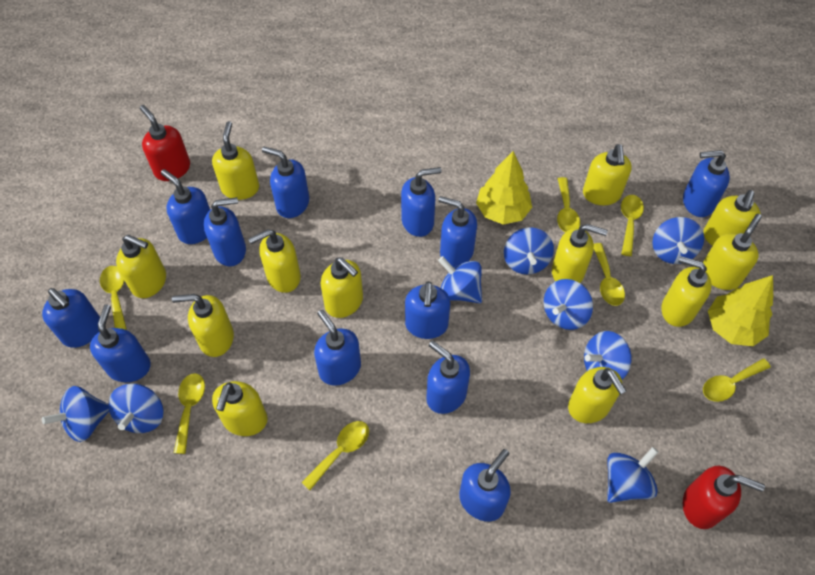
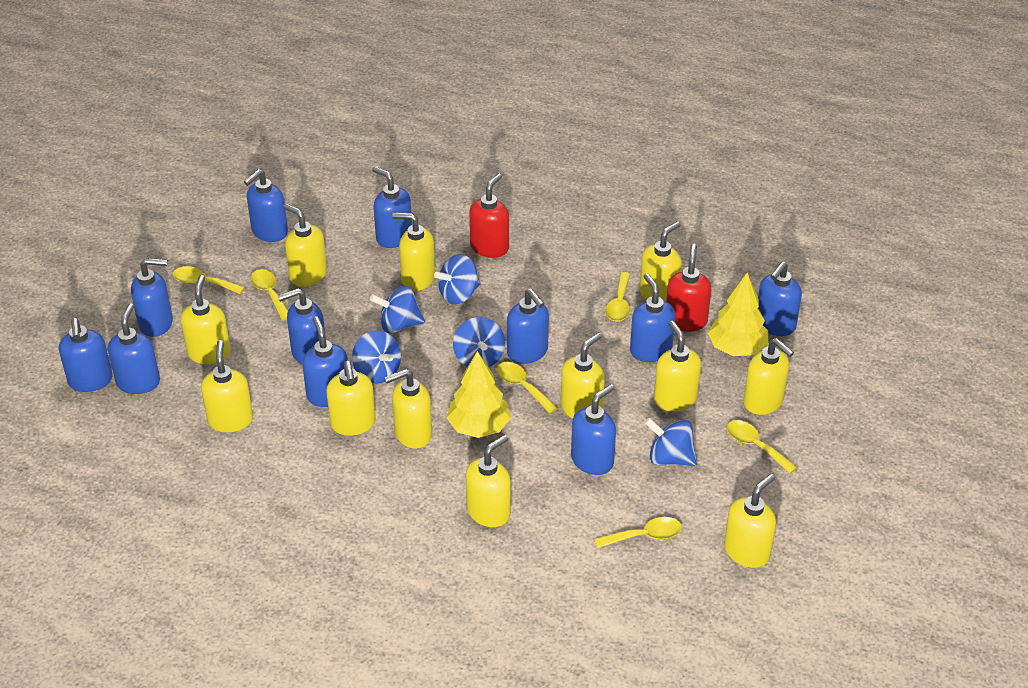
blue soap dispenser: 12 -> 11
blue spinning top: 8 -> 5
yellow spoon: 7 -> 6

